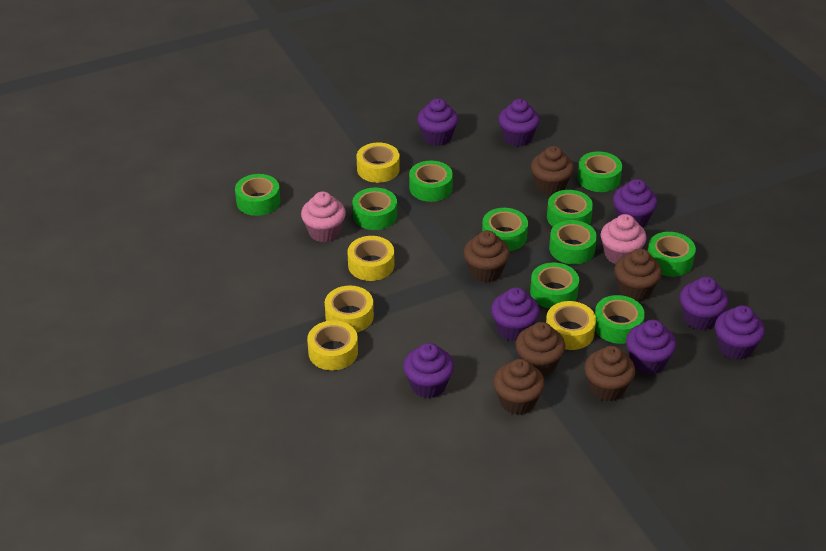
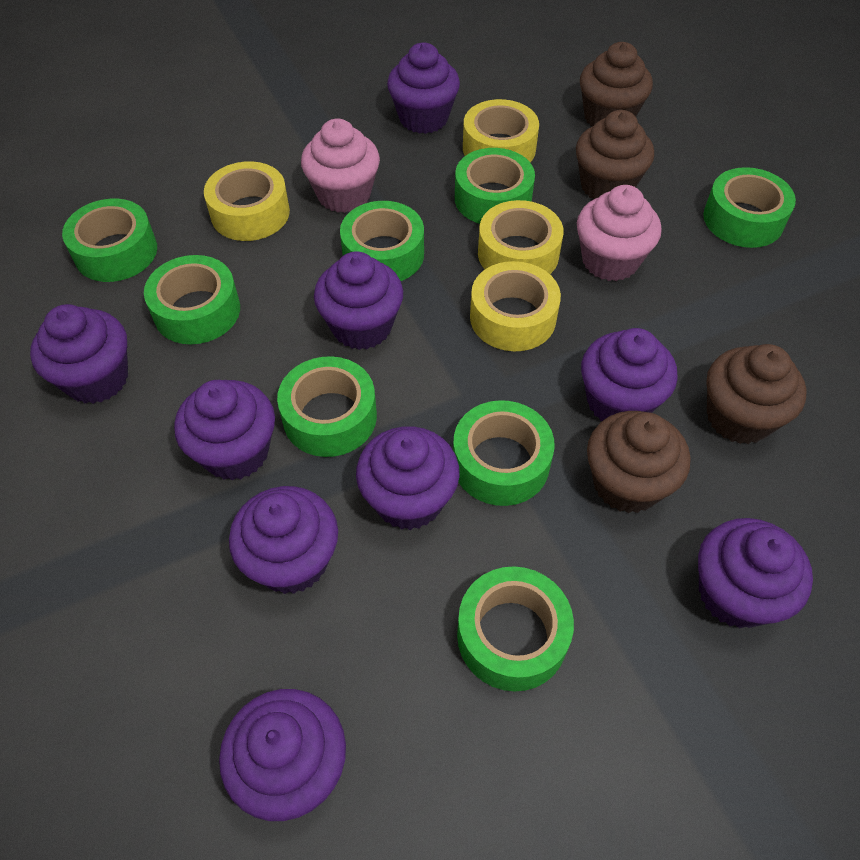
brown cupcake: 6 -> 4
green tape: 10 -> 8
purple cupcake: 8 -> 9
yellow tape: 5 -> 4

